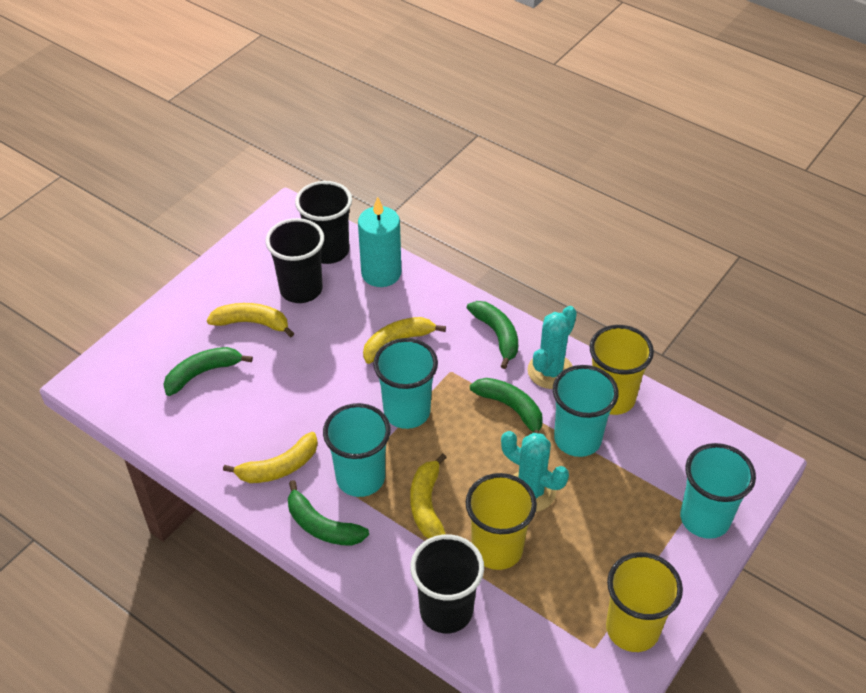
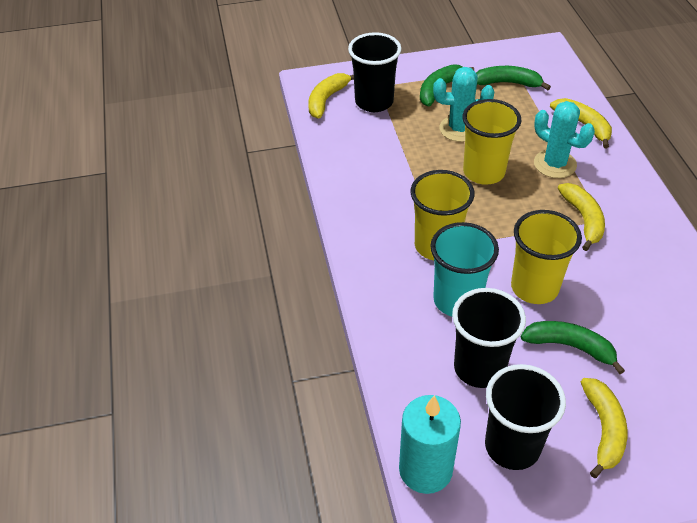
green banana: 4 -> 3
turquoise cup: 4 -> 1

